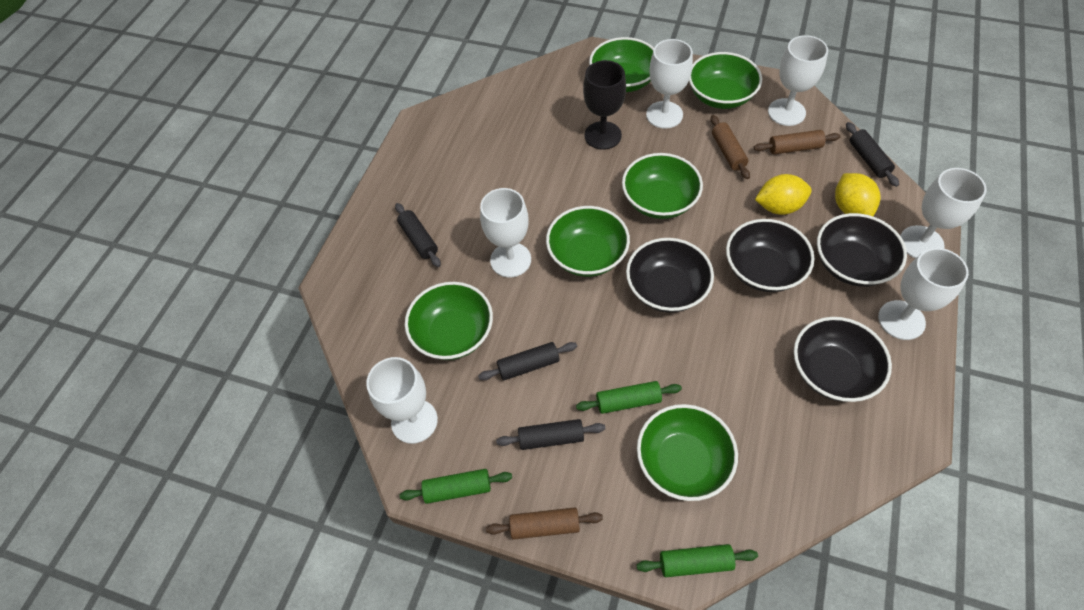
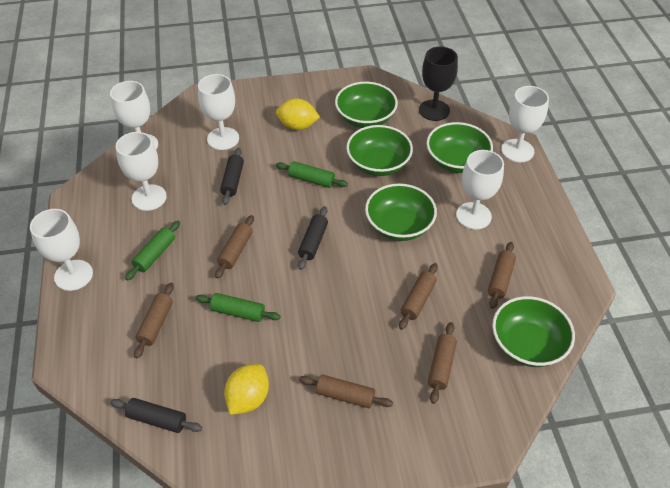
black bowl: 4 -> 0
black rolling pin: 4 -> 3
brown rolling pin: 3 -> 6
green bowl: 6 -> 5

